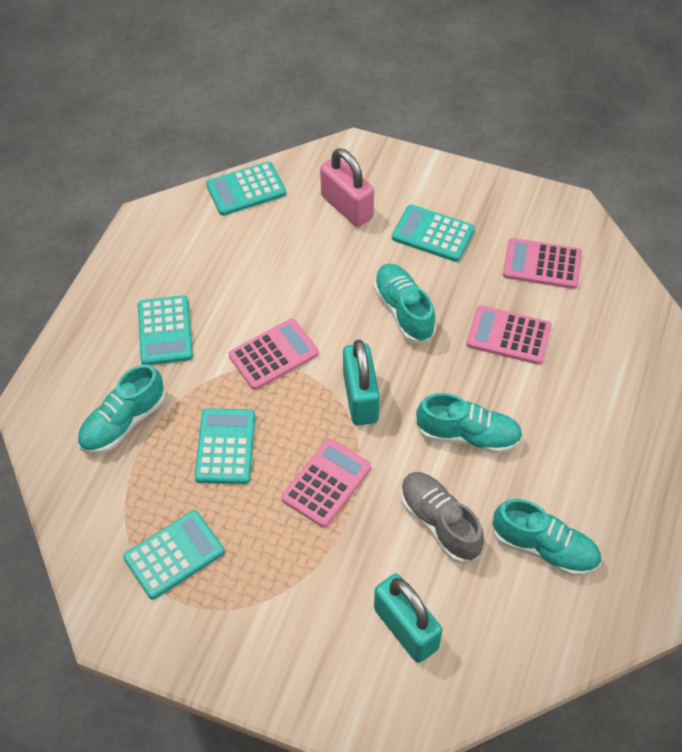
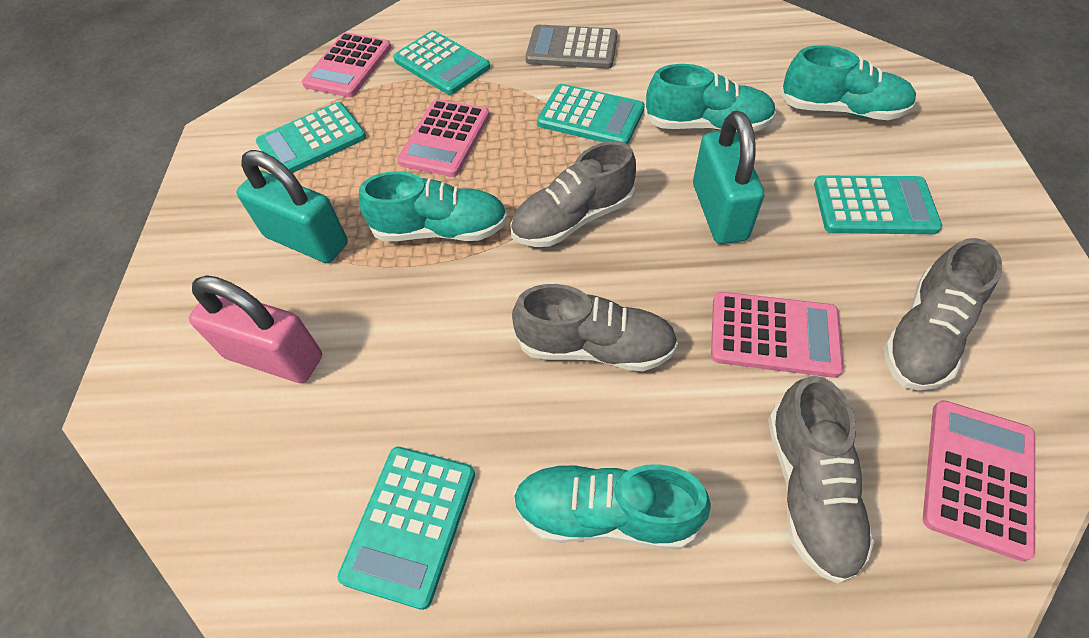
grey calculator: 0 -> 1
grey shoe: 1 -> 4

